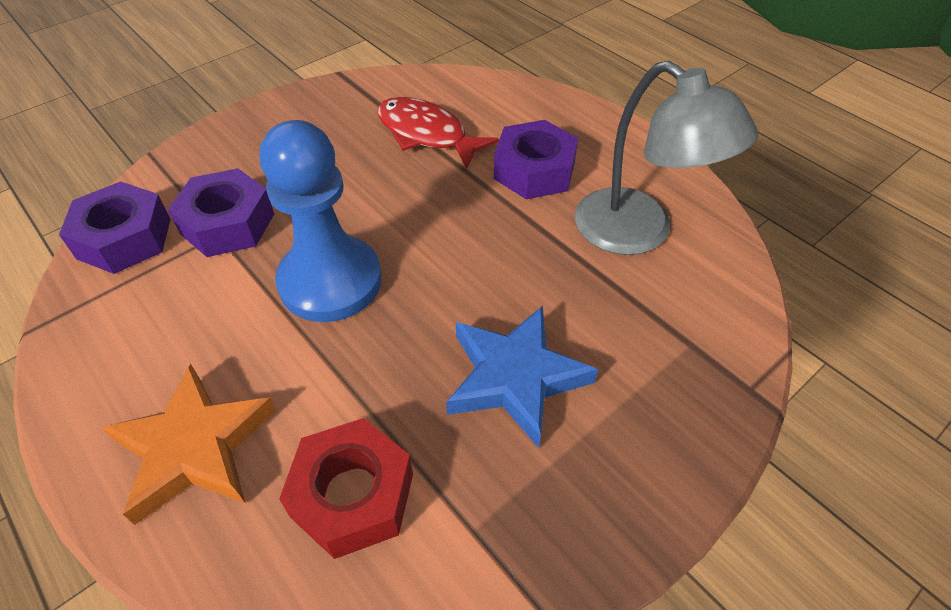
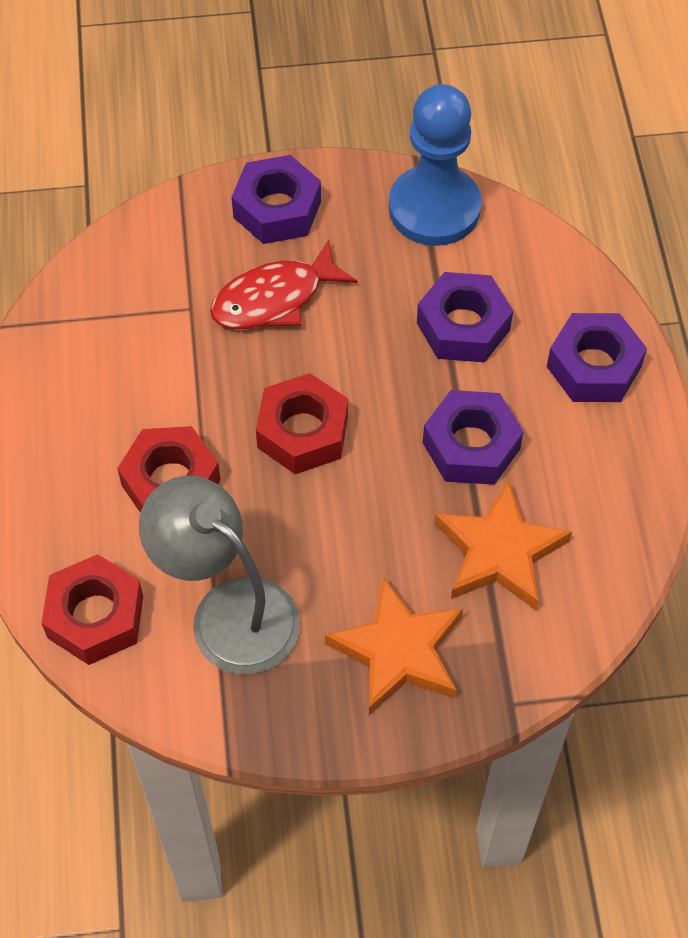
blue star: 1 -> 0
orange star: 1 -> 2
purple nut: 3 -> 4
red nut: 1 -> 3

